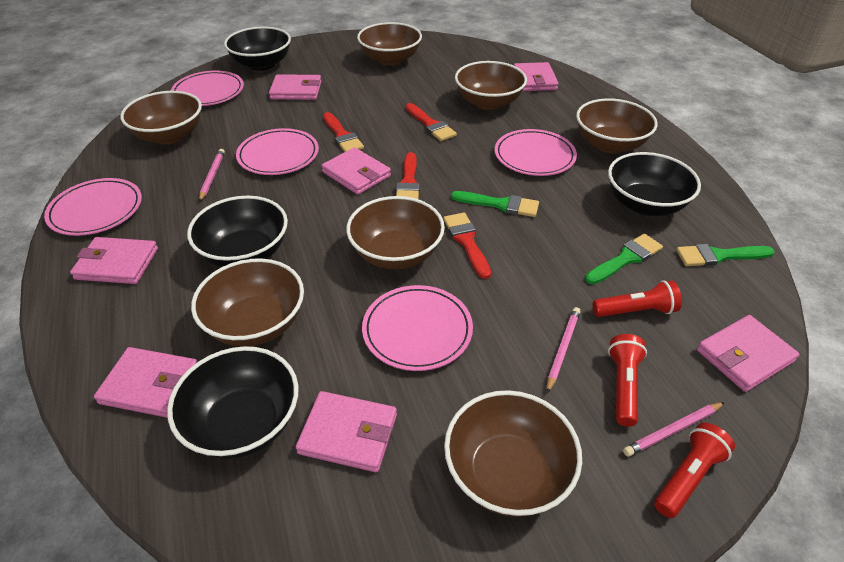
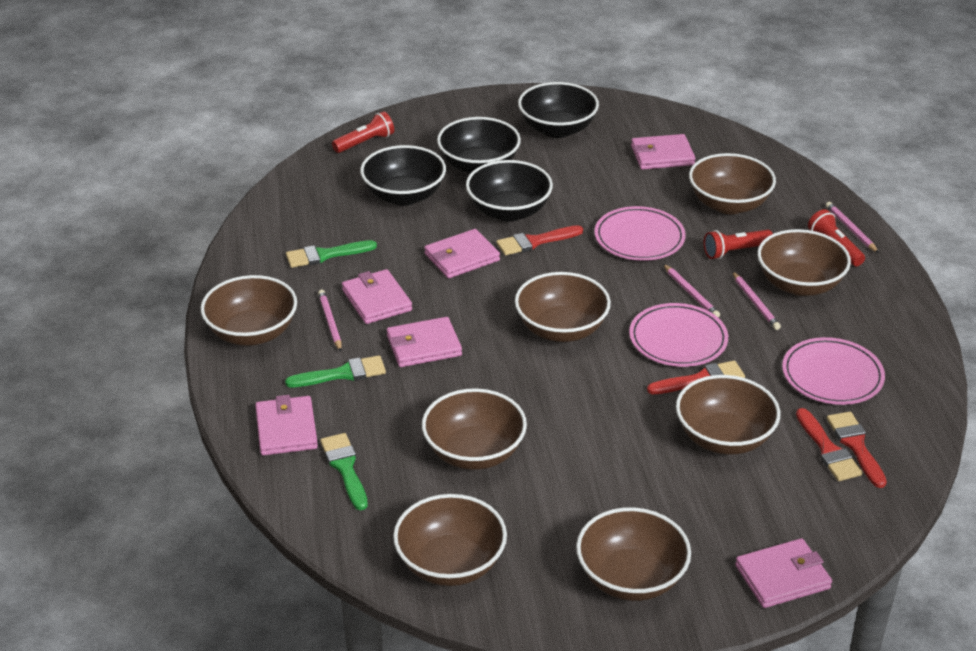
brown bowl: 7 -> 8
pink pencil: 3 -> 4
pink plate: 5 -> 3
pink wallet: 7 -> 6

